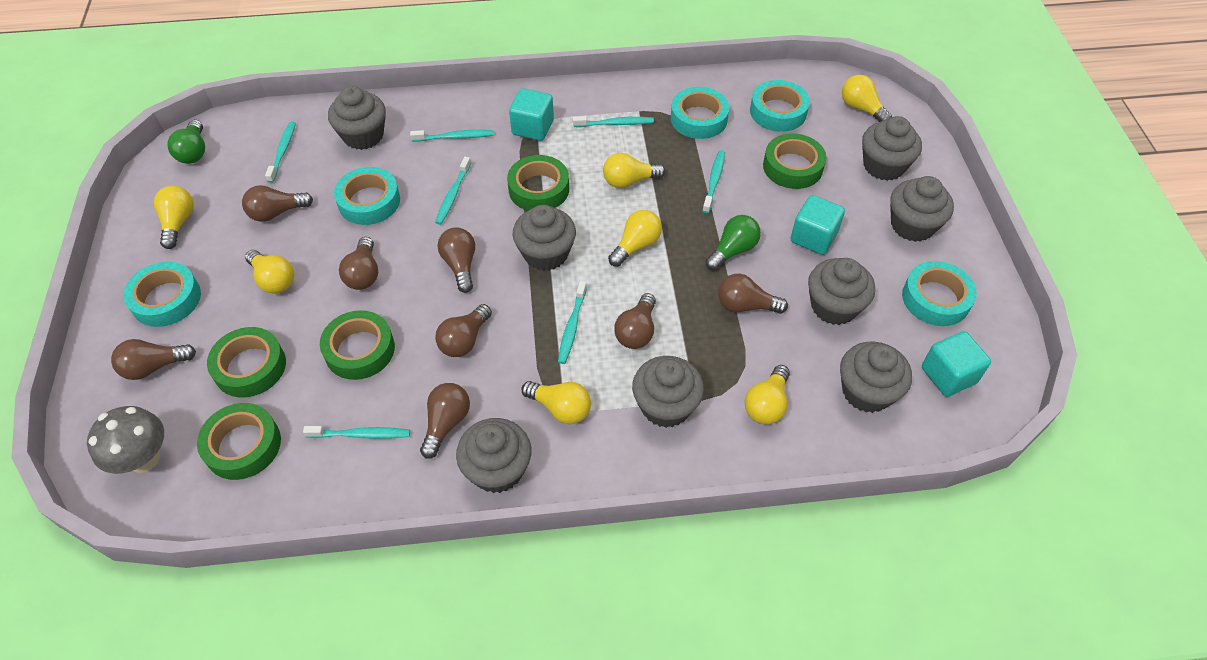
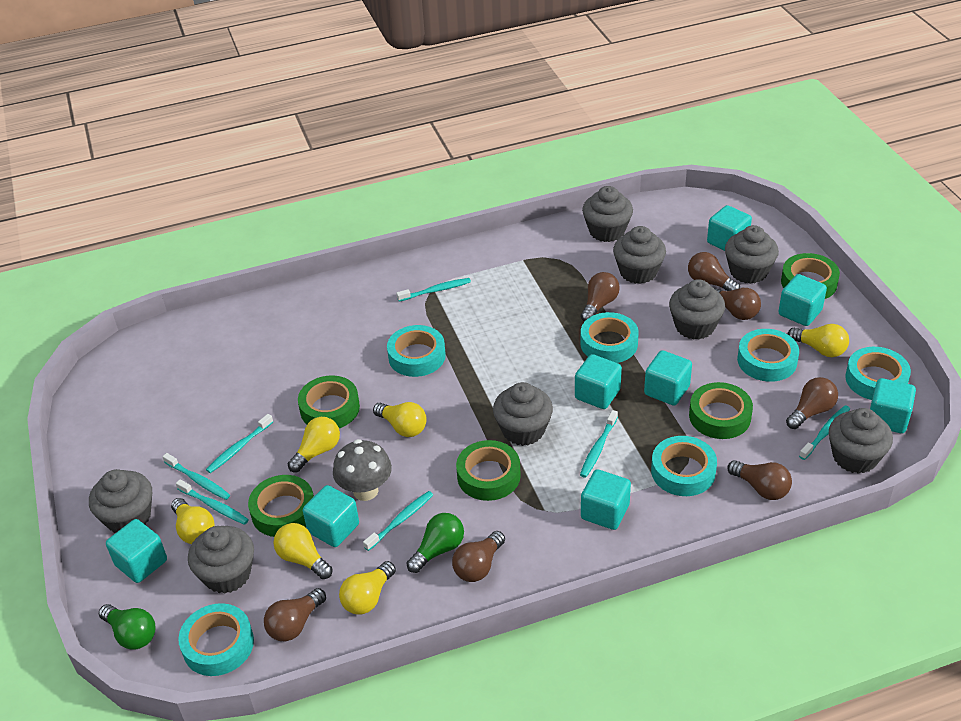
brown light bulb: 8 -> 7
turquoise cube: 3 -> 8
turquoise tape: 5 -> 6
yellow light bulb: 7 -> 6

